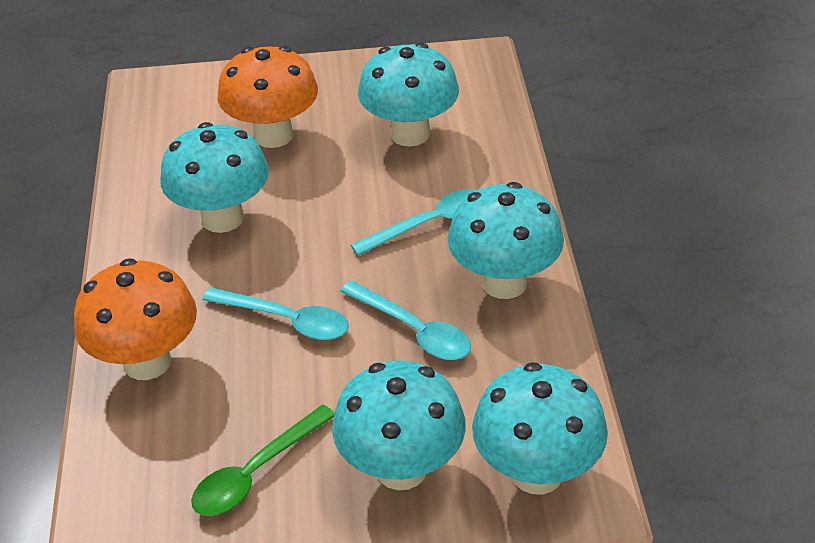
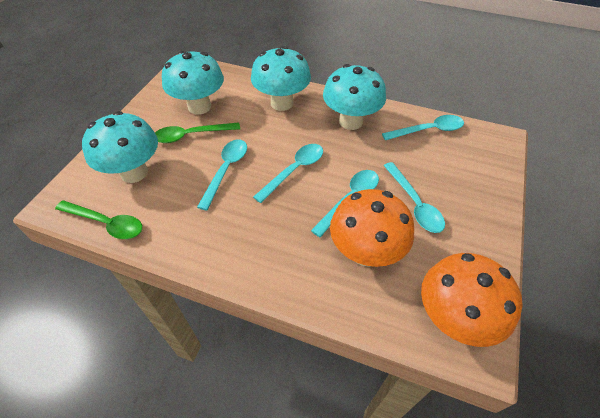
green spoon: 1 -> 2
turquoise mushroom: 5 -> 4
turquoise spoon: 3 -> 5

